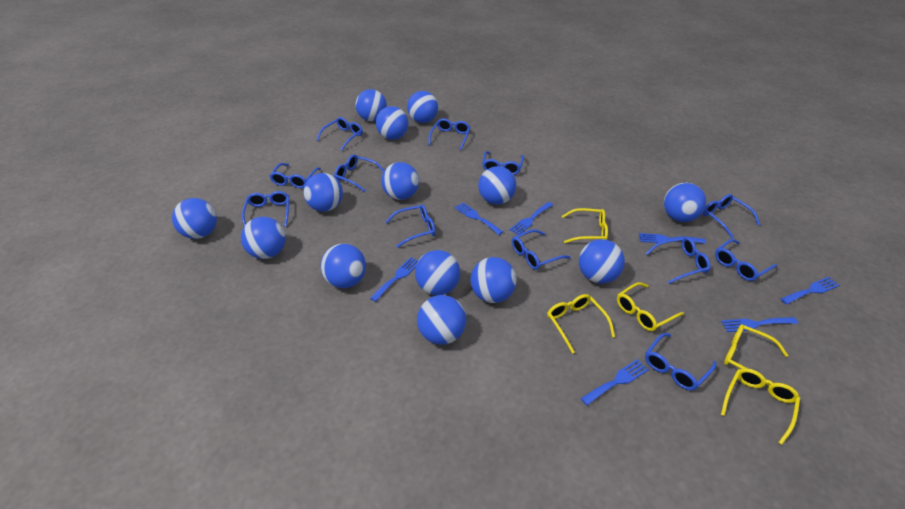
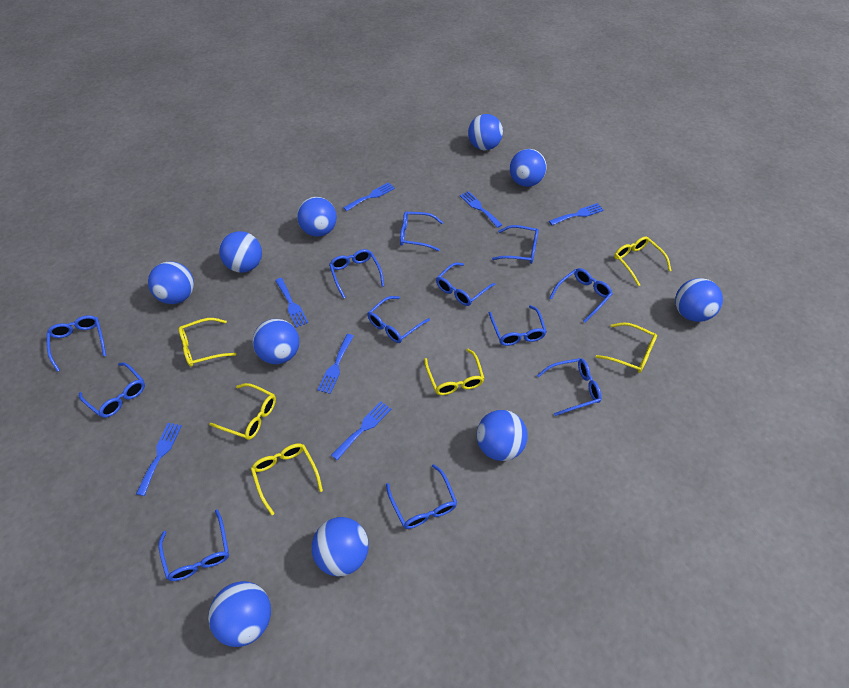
blue ball: 14 -> 10
yellow glasses: 5 -> 6

